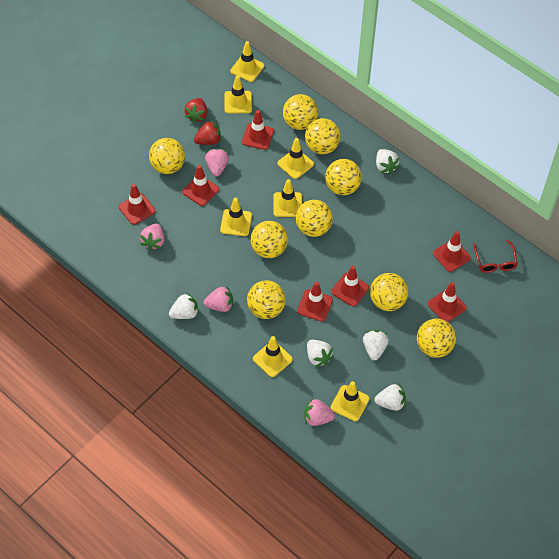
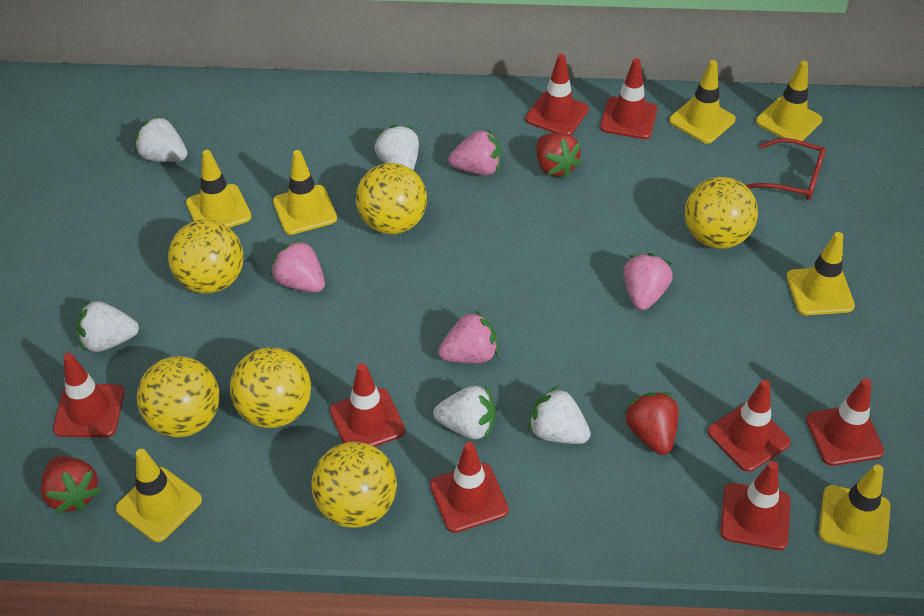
red strawberry: 2 -> 3
red traffic cone: 7 -> 8
yellow ball: 9 -> 6

